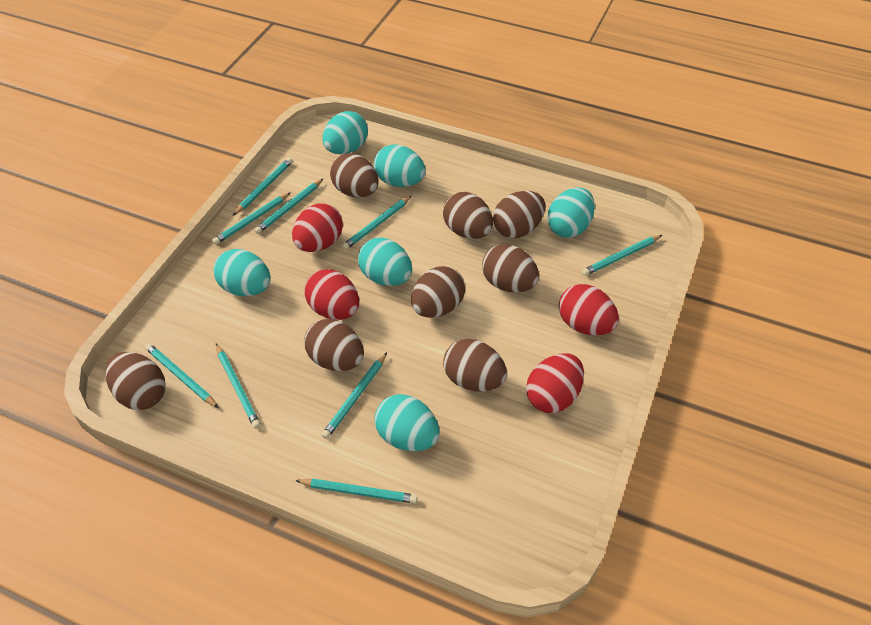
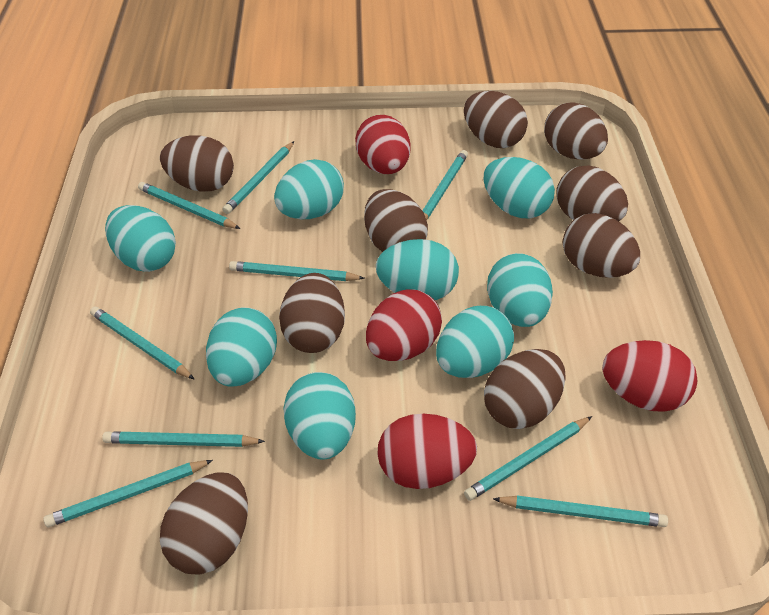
brown egg: 8 -> 9
turquoise egg: 6 -> 8

